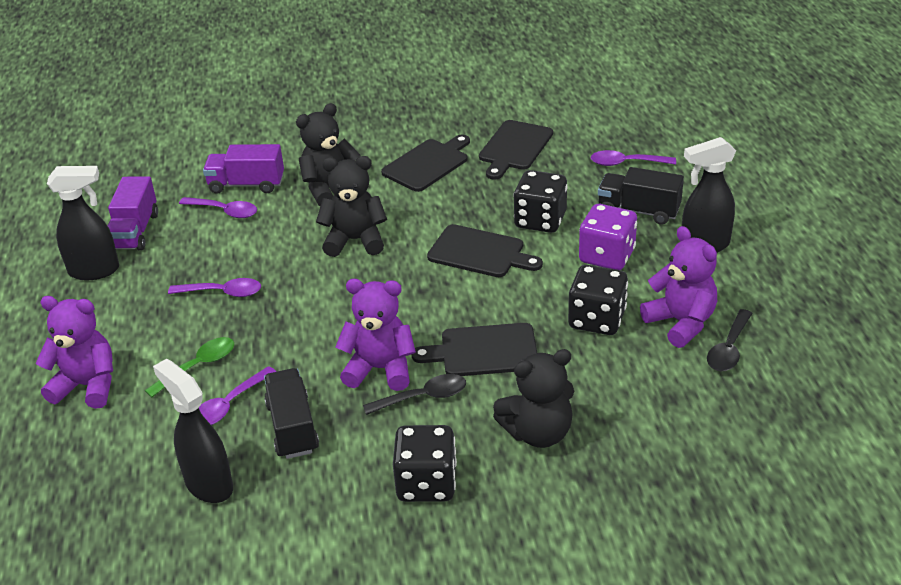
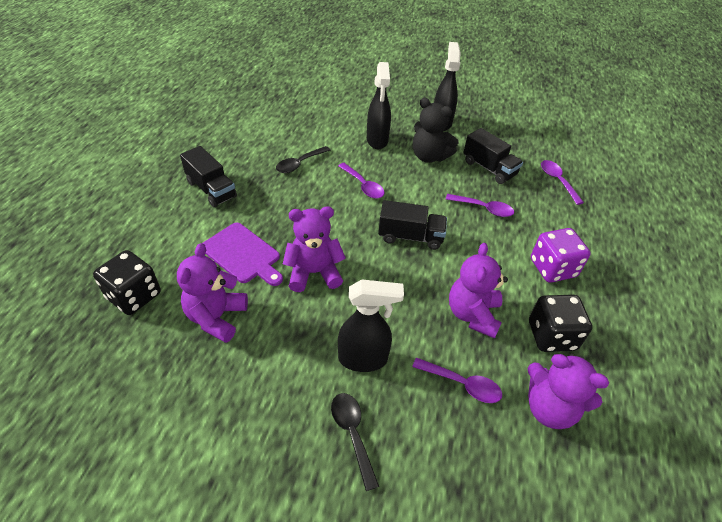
black cutting board: 4 -> 0
black dice: 3 -> 2
black teddy bear: 3 -> 1
black truck: 2 -> 3
green spoon: 1 -> 0
purple cutting board: 0 -> 1
purple teddy bear: 3 -> 4
purple truck: 2 -> 0

